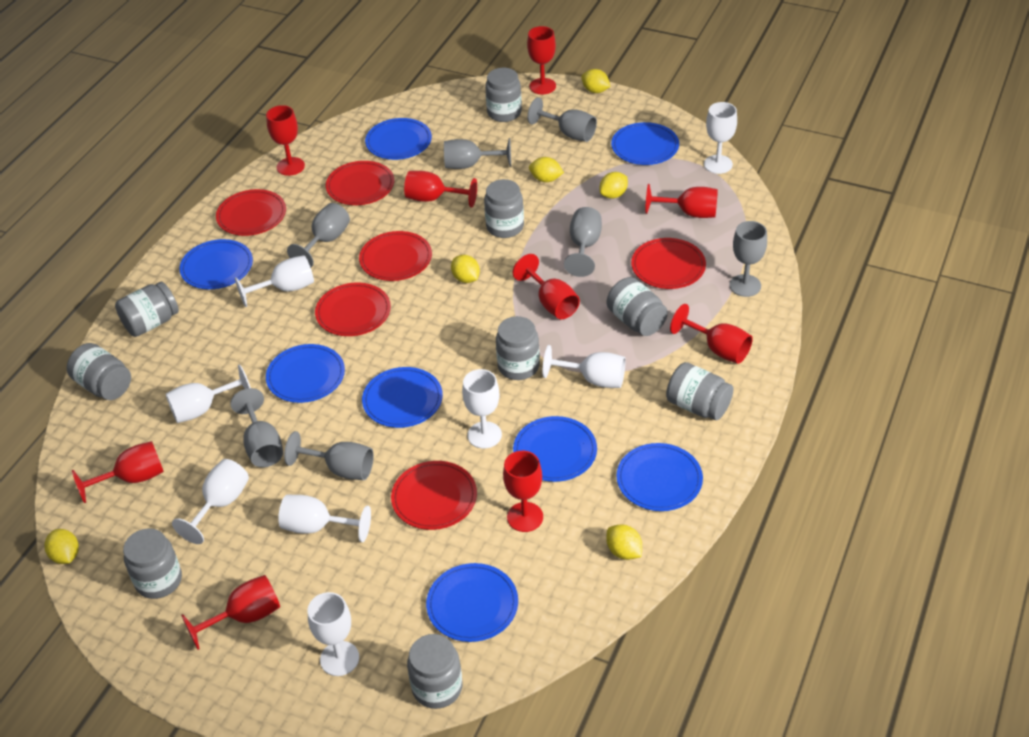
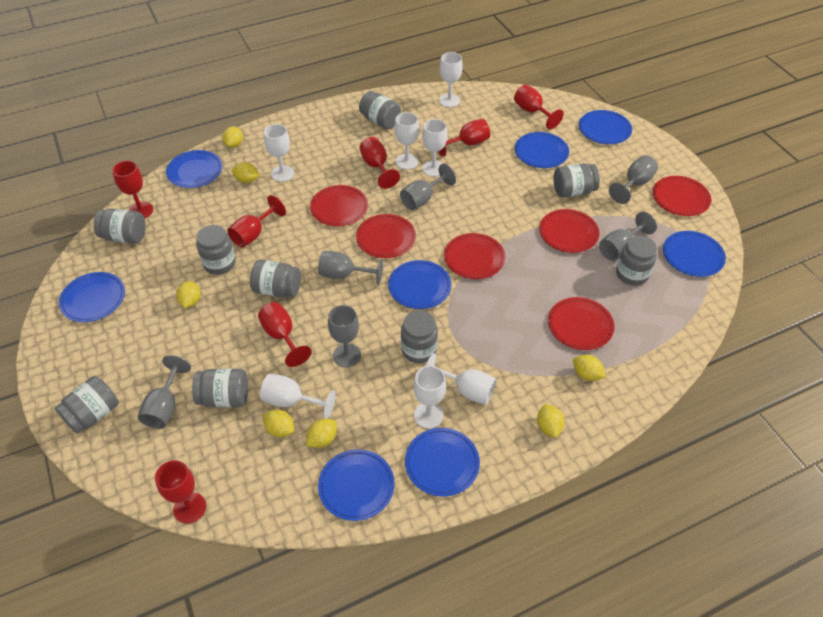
grey goblet: 7 -> 6
red goblet: 9 -> 7
white goblet: 8 -> 7
yellow lemon: 6 -> 7

